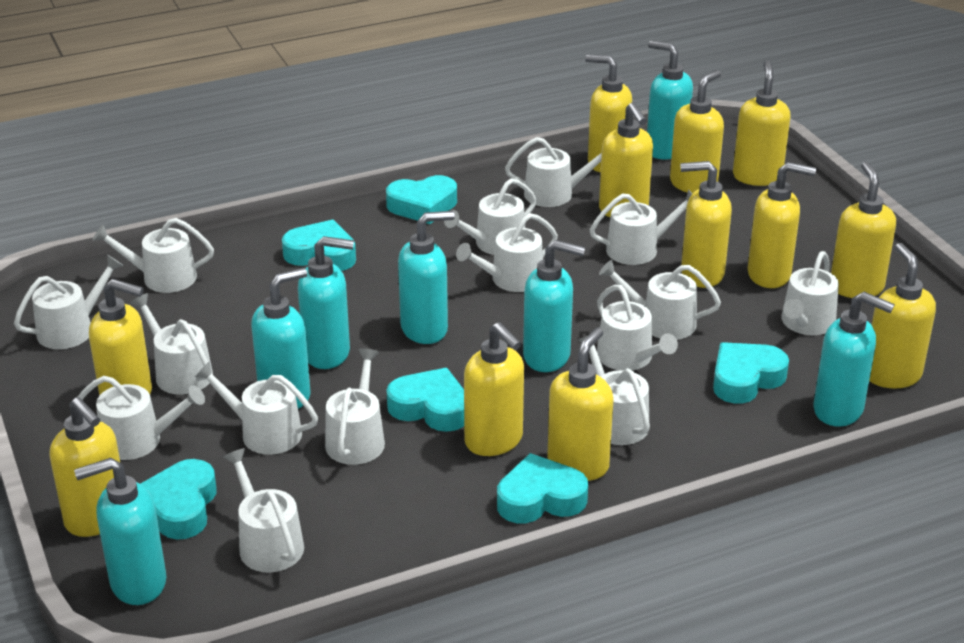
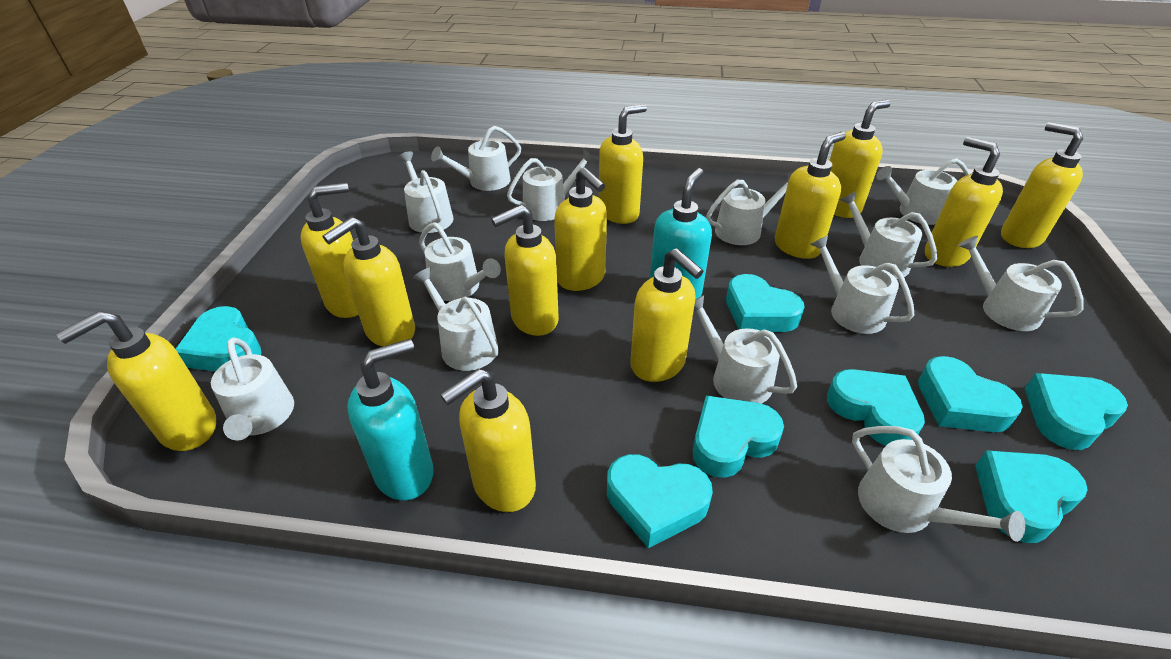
turquoise heart: 6 -> 8
turquoise soap dispenser: 7 -> 2
white watering can: 15 -> 13

